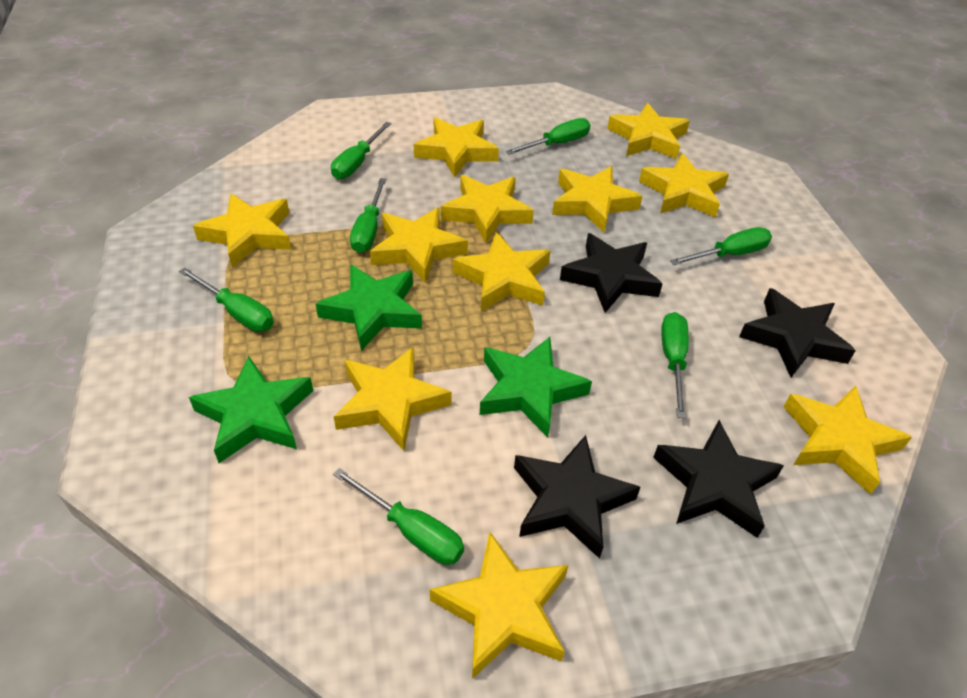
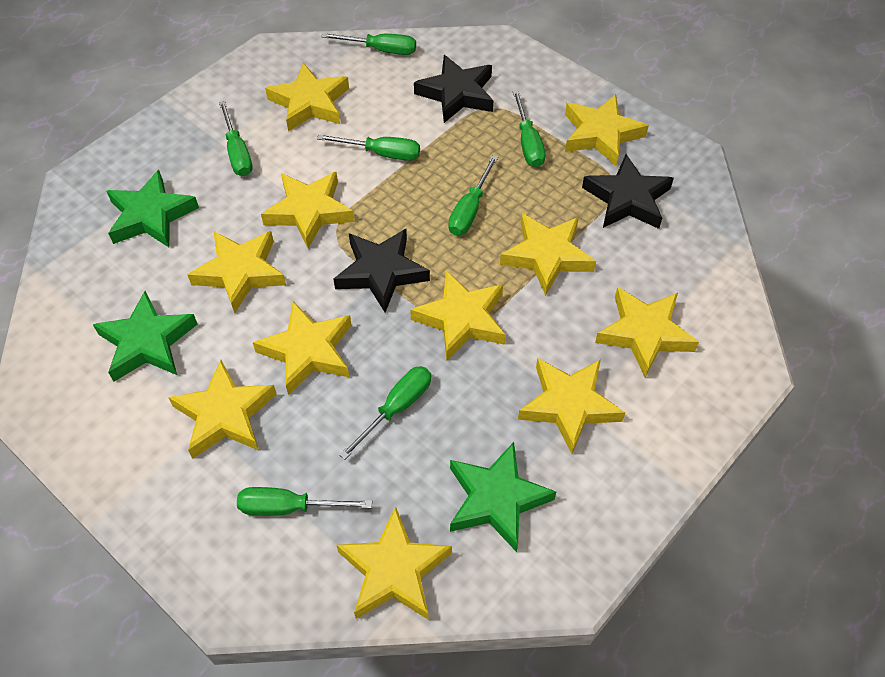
black star: 4 -> 3

